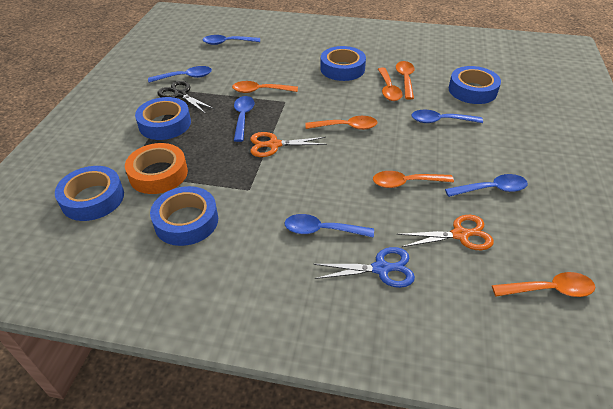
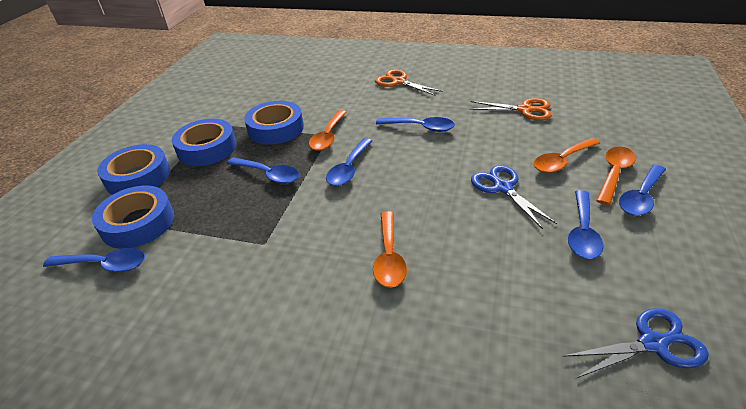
black scissors: 1 -> 0
blue scissors: 1 -> 2
blue tape: 5 -> 4
orange spoon: 6 -> 4
orange tape: 1 -> 0

